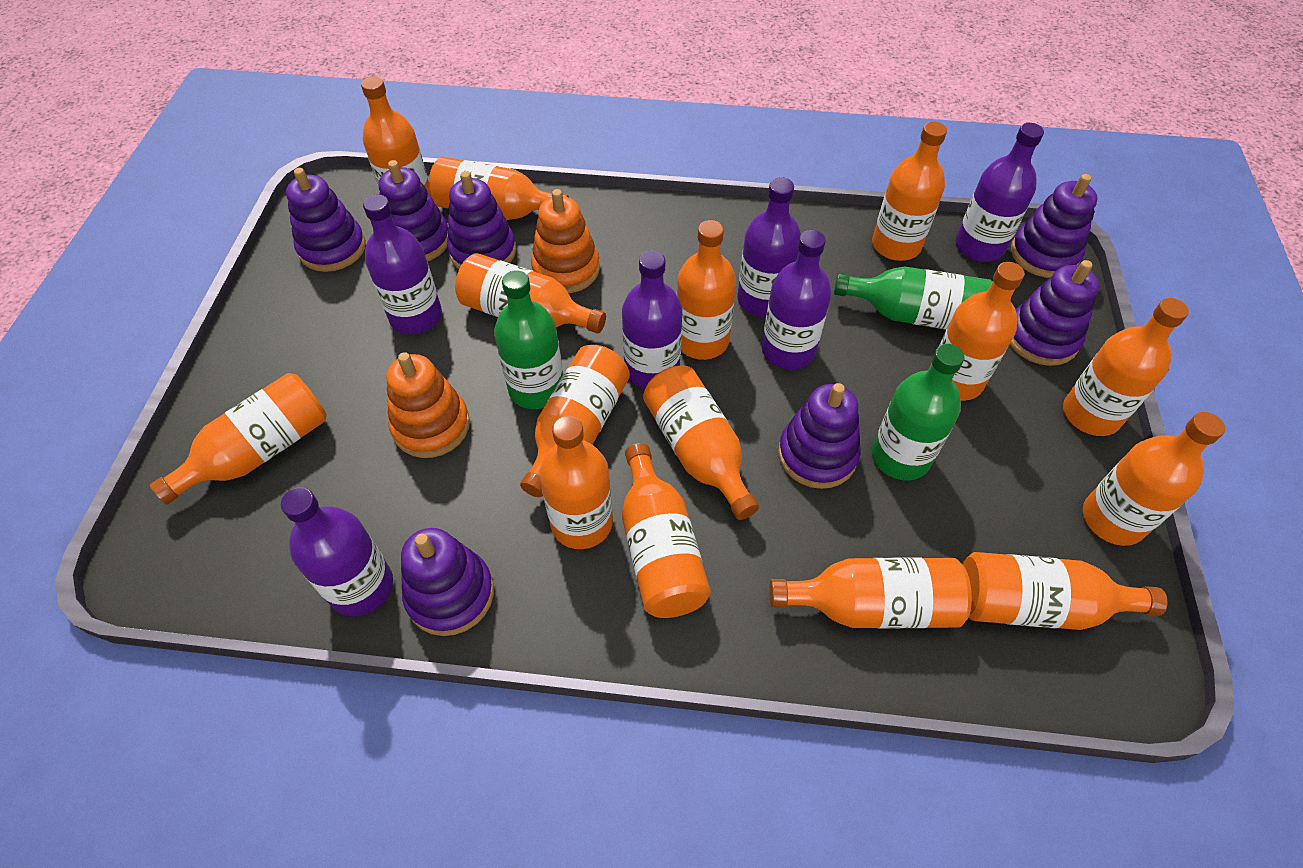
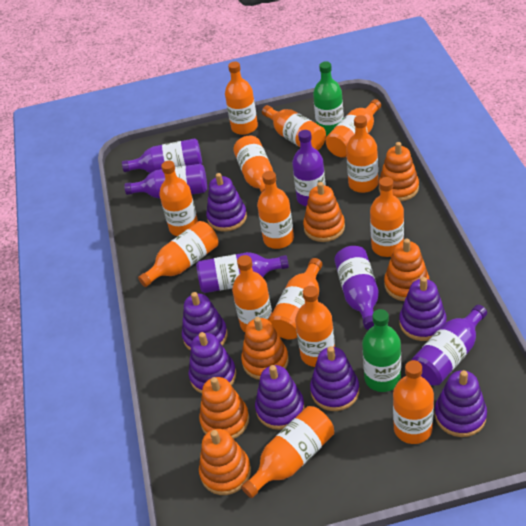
green bottle: 3 -> 2
orange bottle: 15 -> 14
orange stacking toy: 2 -> 6

